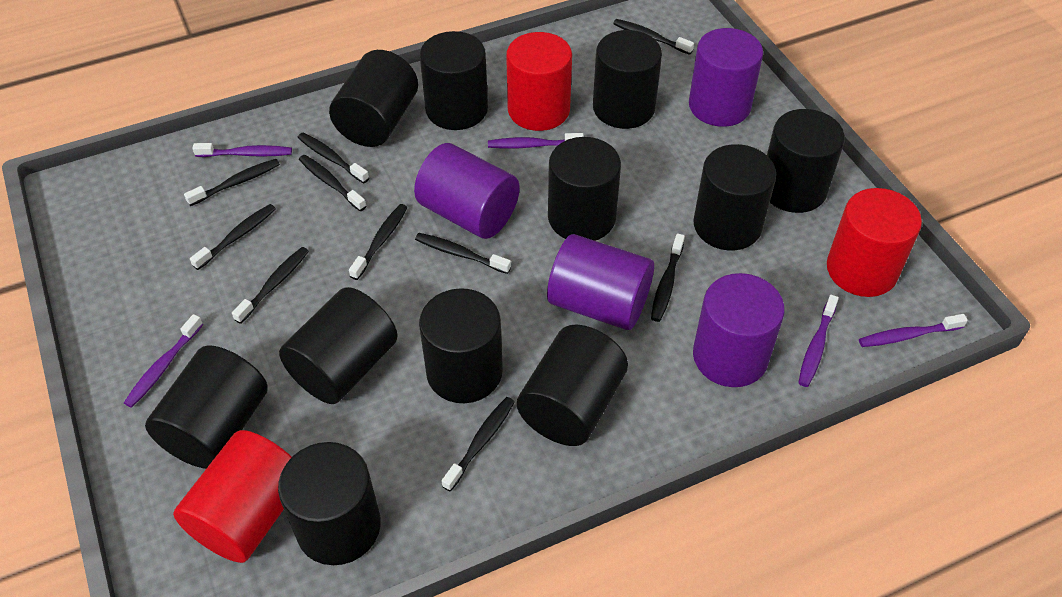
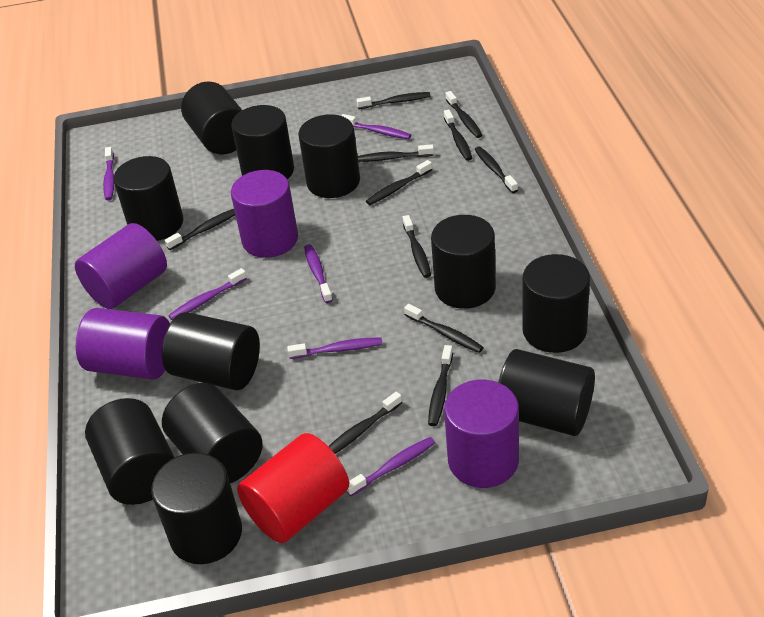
black toothbrush: 10 -> 11
purple toothbrush: 5 -> 6
red cylinder: 3 -> 1

